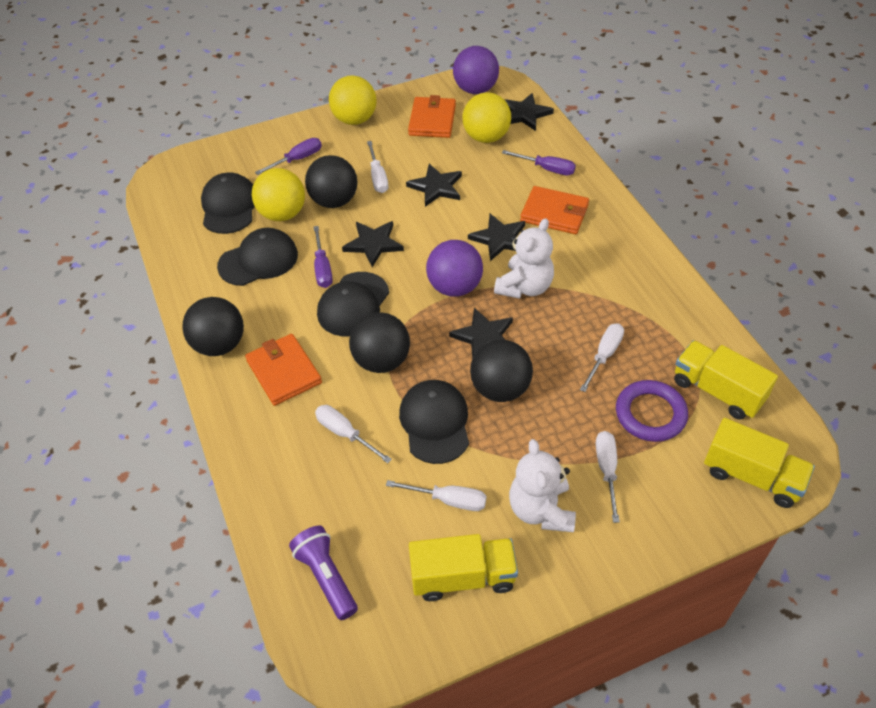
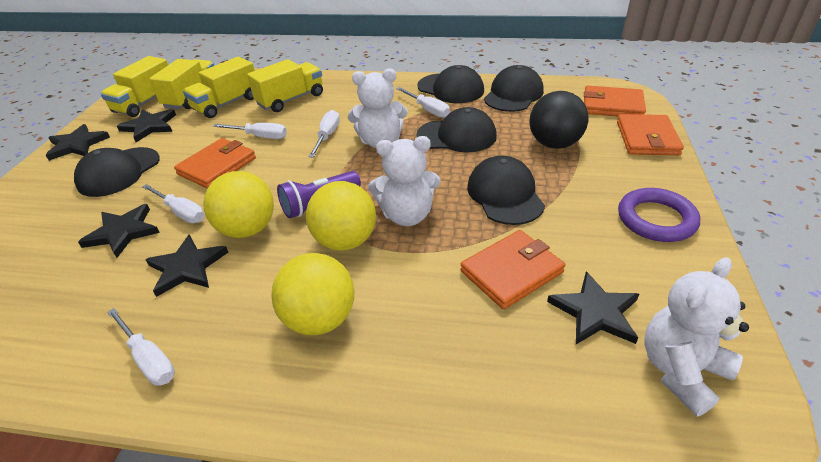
black ball: 4 -> 1
black cap: 4 -> 5
orange wallet: 3 -> 4
purple ball: 2 -> 0
purple screwdriver: 3 -> 0
white teddy bear: 2 -> 3
yellow truck: 3 -> 4

